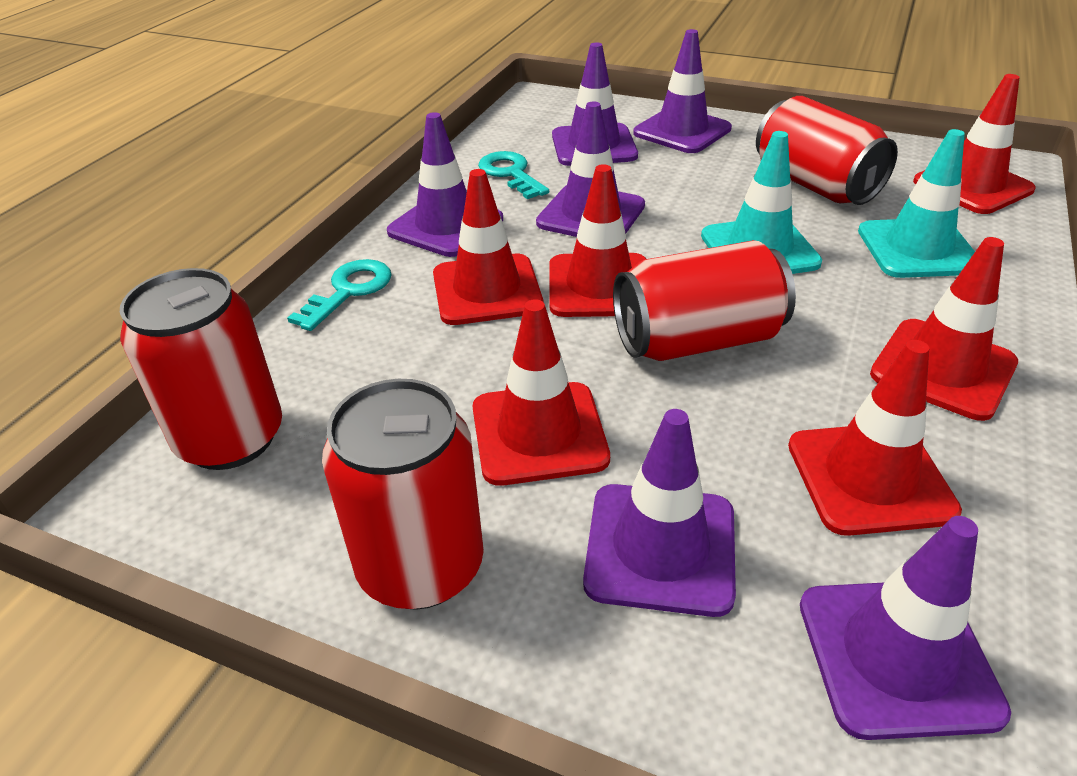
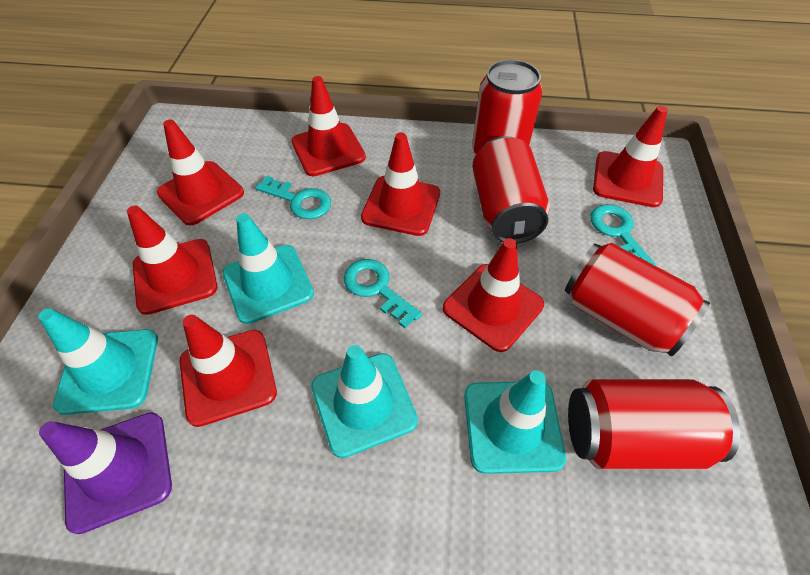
purple traffic cone: 6 -> 1
red traffic cone: 6 -> 7
turquoise key: 2 -> 3
turquoise traffic cone: 2 -> 4

